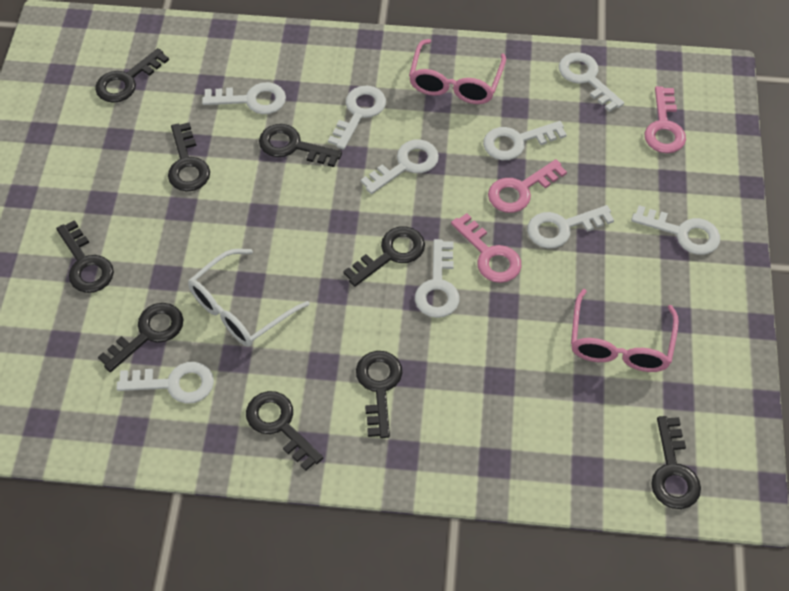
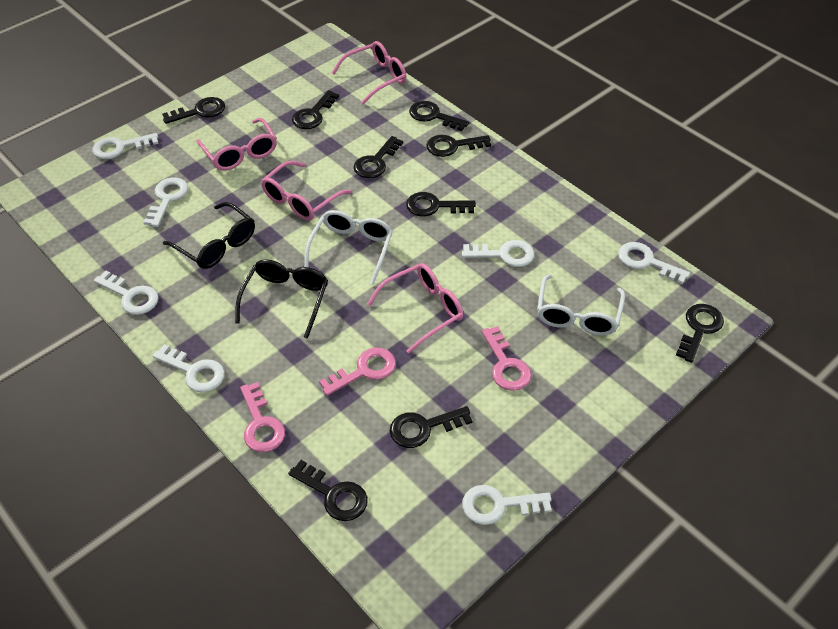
black glasses: 0 -> 2
pink glasses: 2 -> 4
white glasses: 1 -> 2
white key: 9 -> 7

